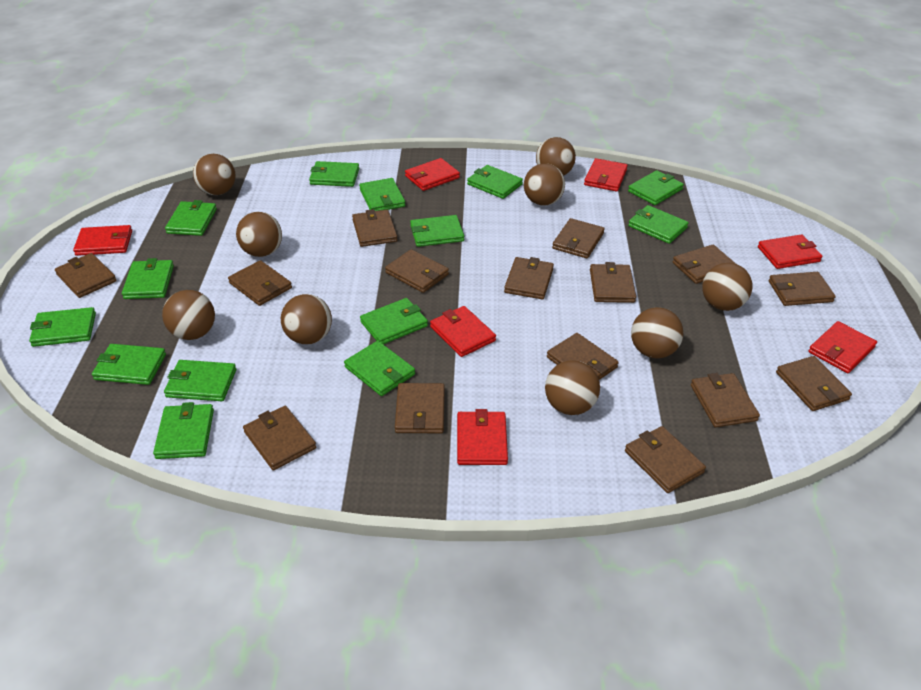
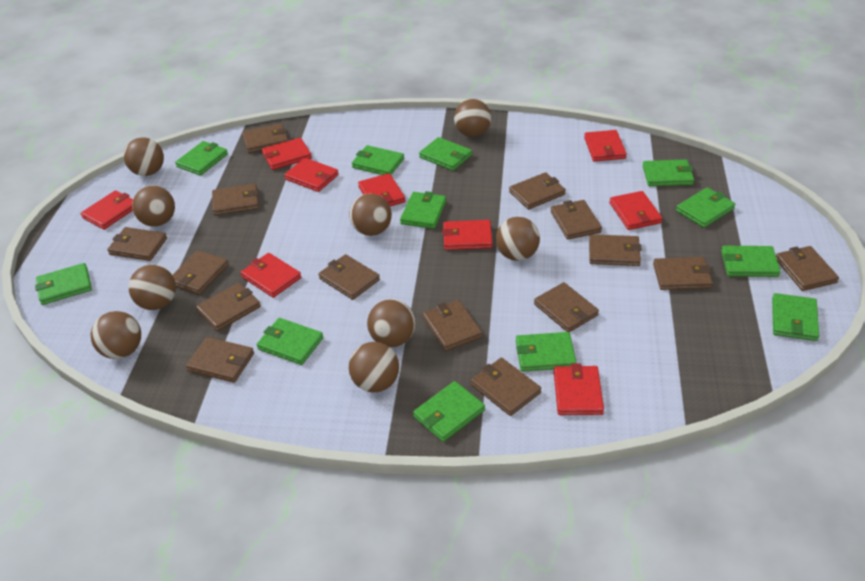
green wallet: 14 -> 12
red wallet: 7 -> 9

